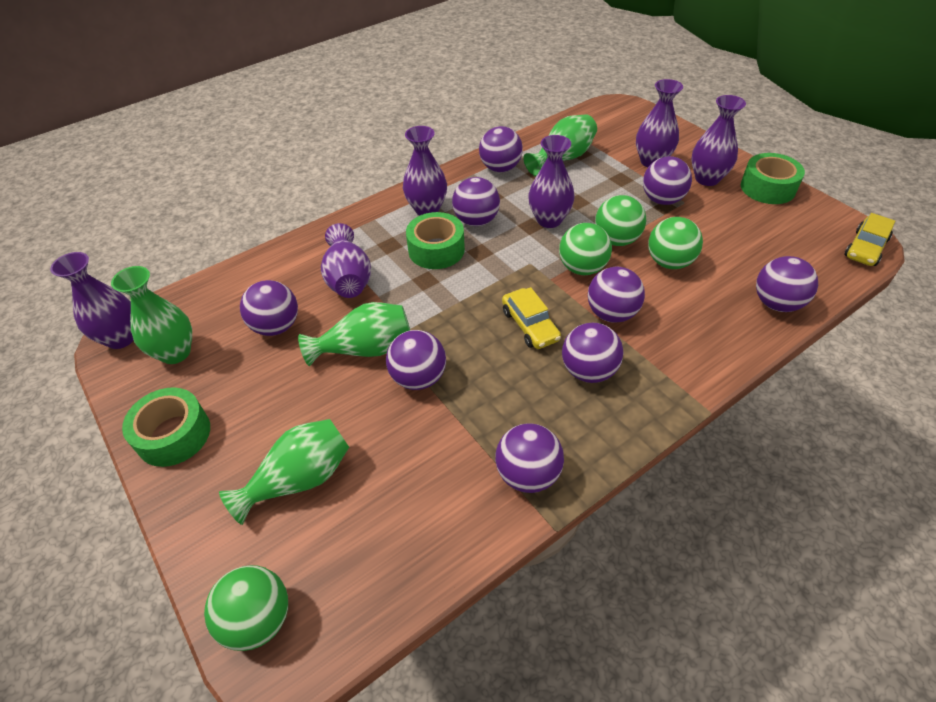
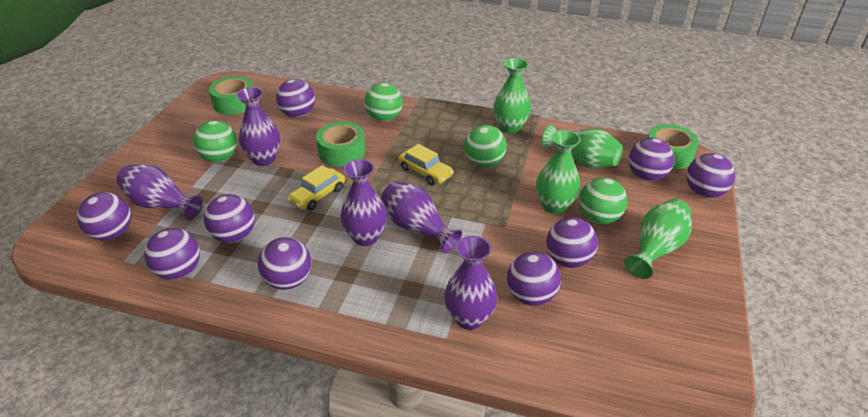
purple vase: 6 -> 5

